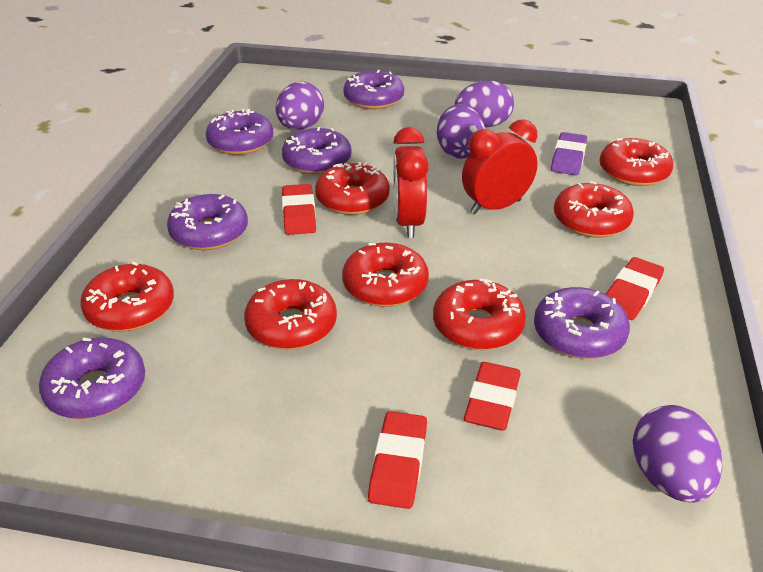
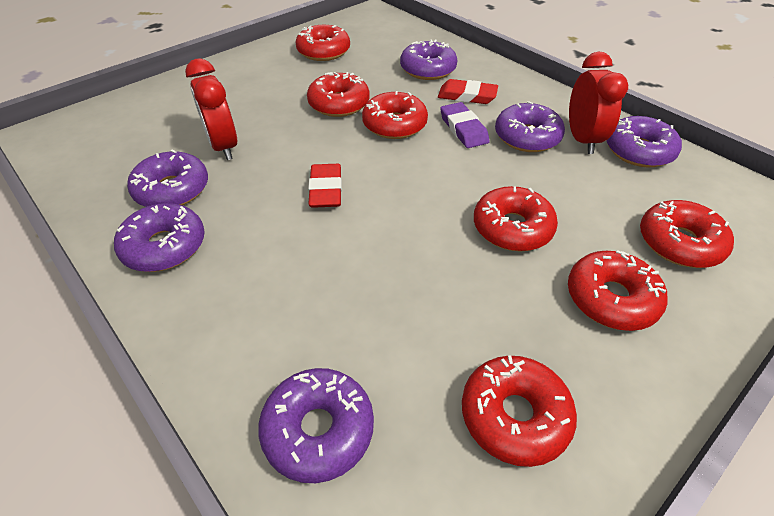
purple egg: 4 -> 0
red eraser: 4 -> 2

